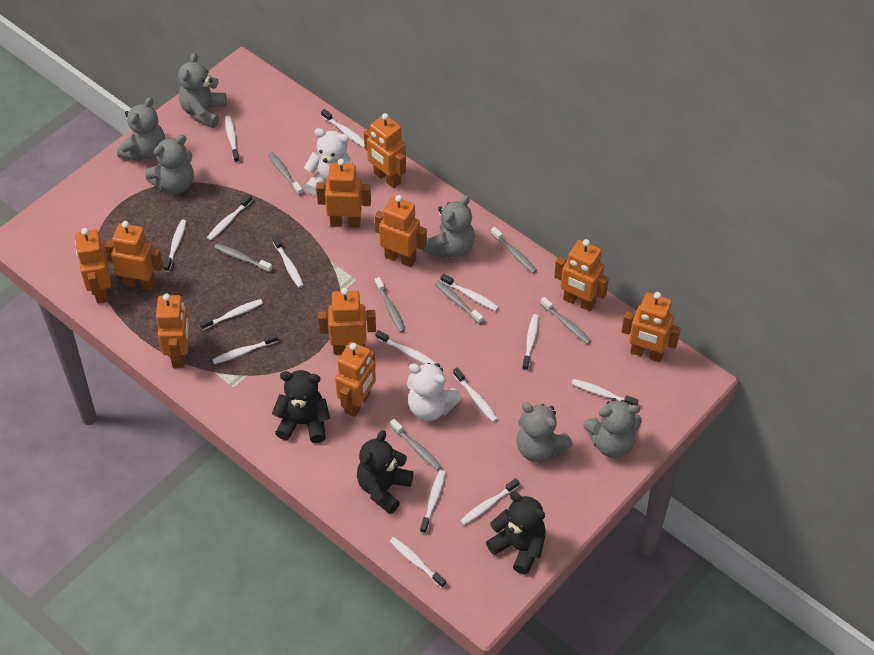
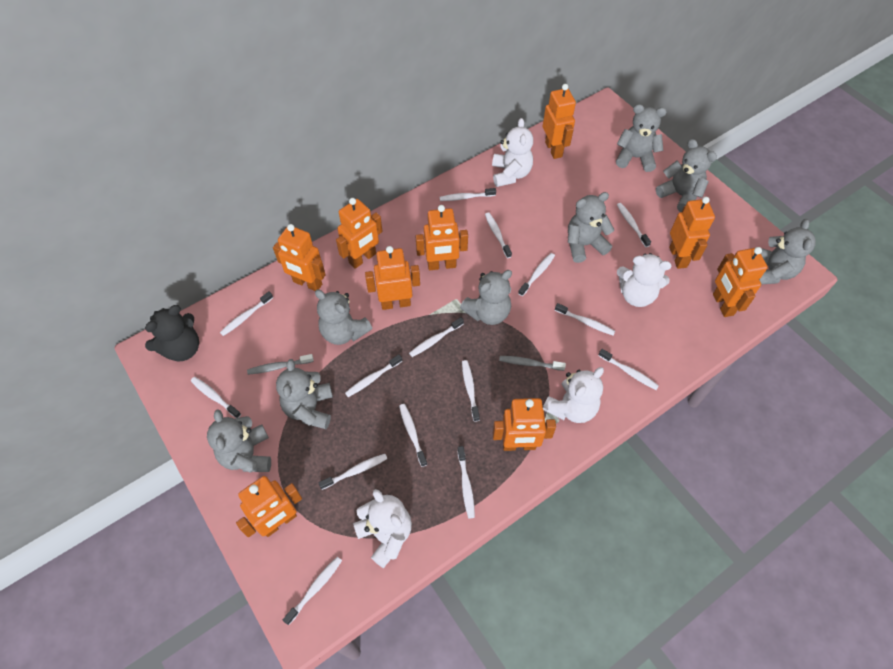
black teddy bear: 3 -> 1
grey teddy bear: 6 -> 8
grey toothbrush: 7 -> 2
orange robot: 10 -> 9
white teddy bear: 2 -> 4

